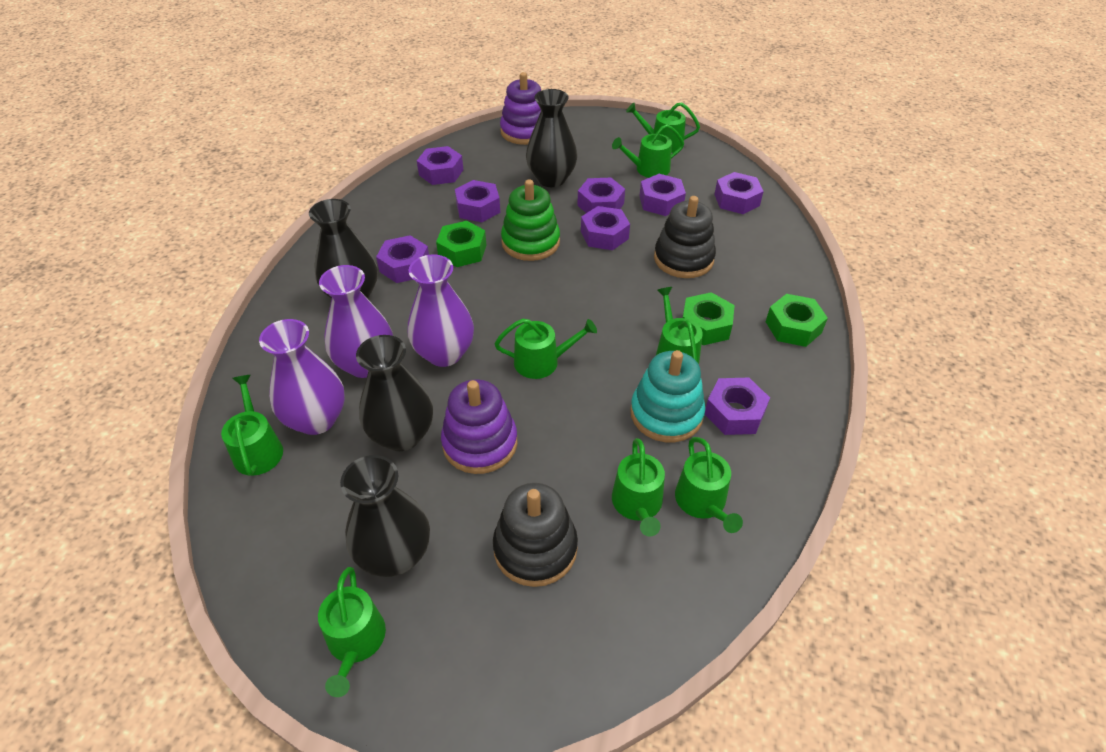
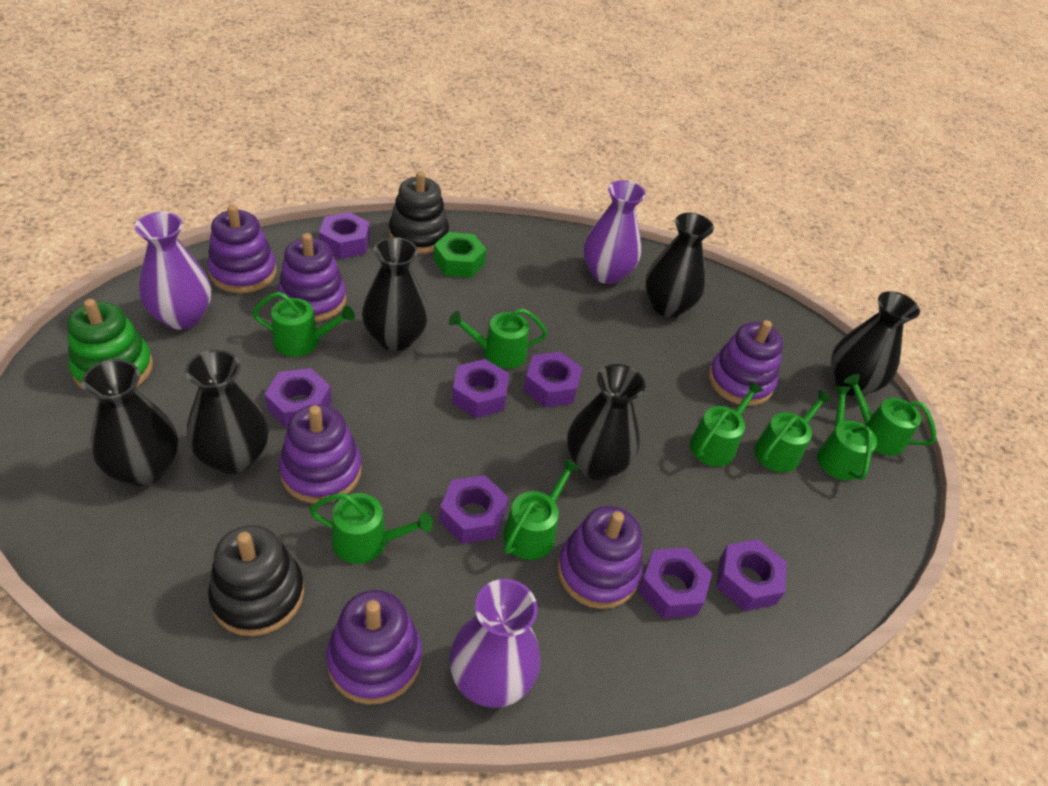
black vase: 4 -> 6
green nut: 3 -> 1
purple nut: 8 -> 7
purple stacking toy: 2 -> 6
turquoise stacking toy: 1 -> 0

